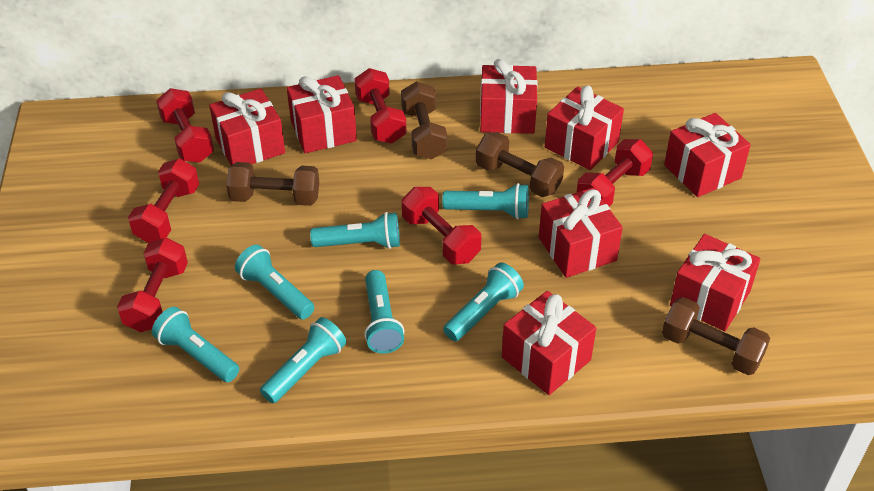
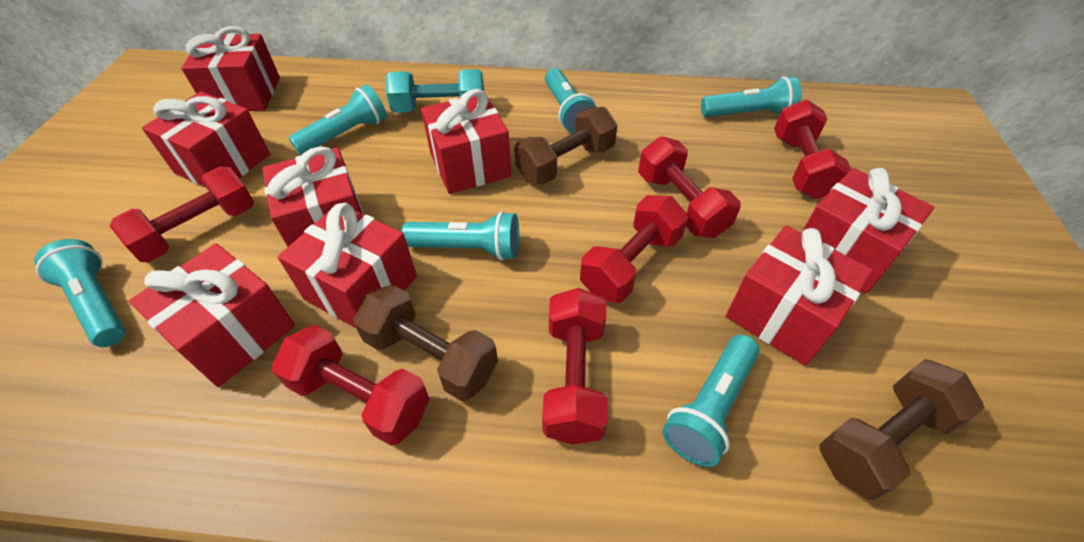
brown dumbbell: 4 -> 3
turquoise dumbbell: 0 -> 1
turquoise flashlight: 7 -> 6

